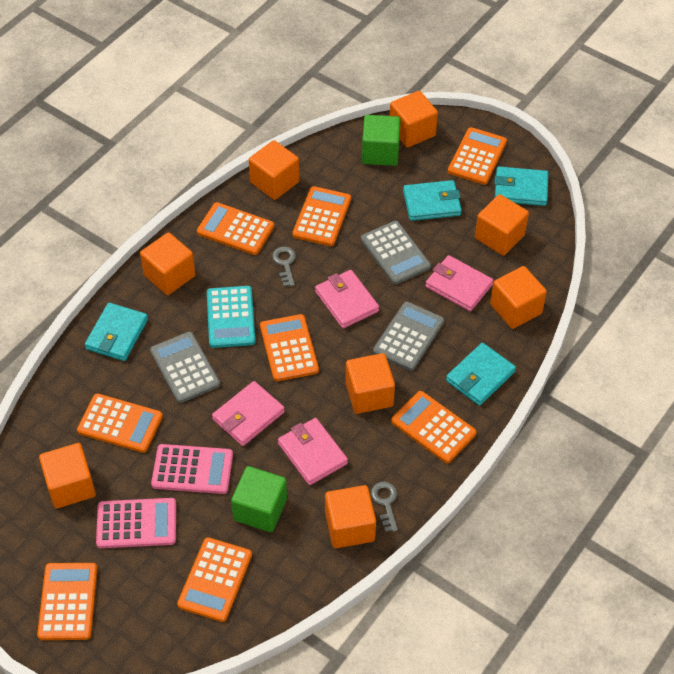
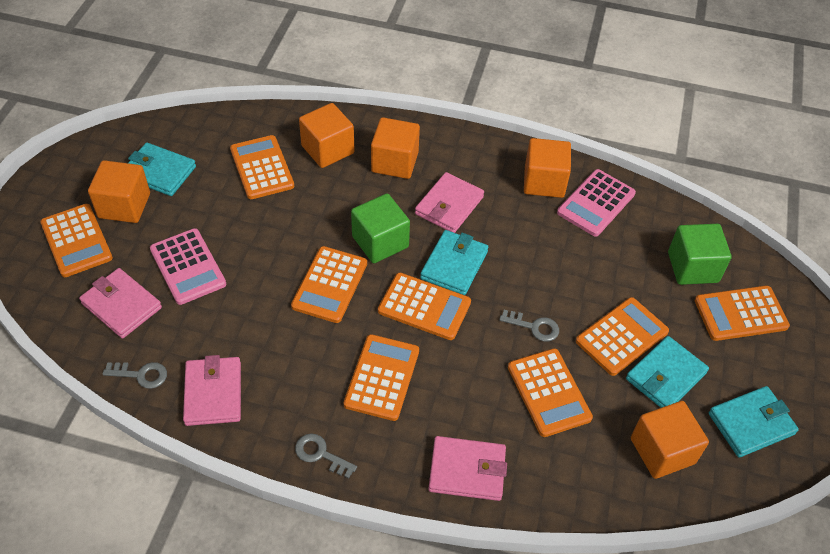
grey calculator: 3 -> 0
grey key: 2 -> 3
orange cube: 8 -> 5
turquoise calculator: 1 -> 0

